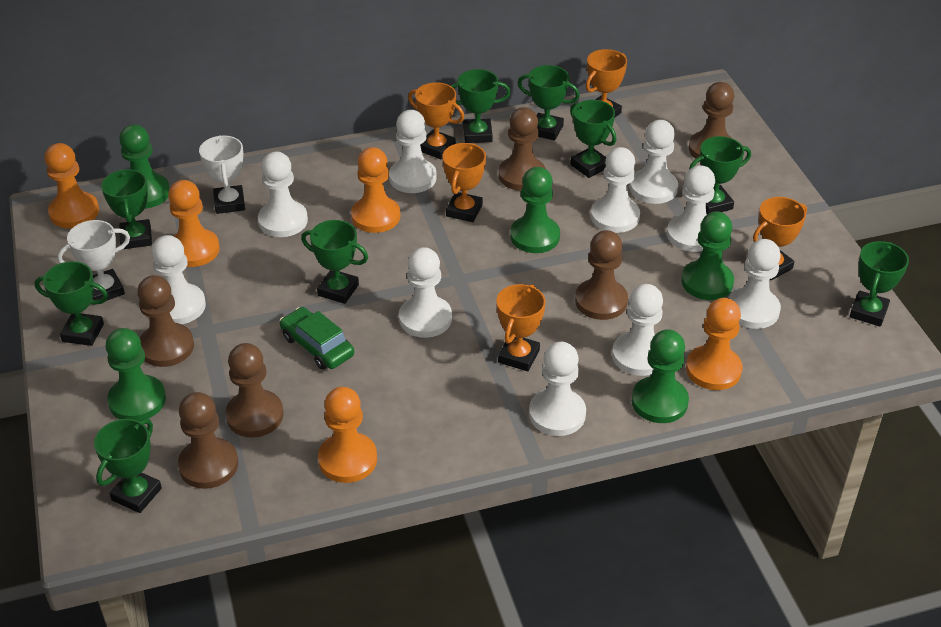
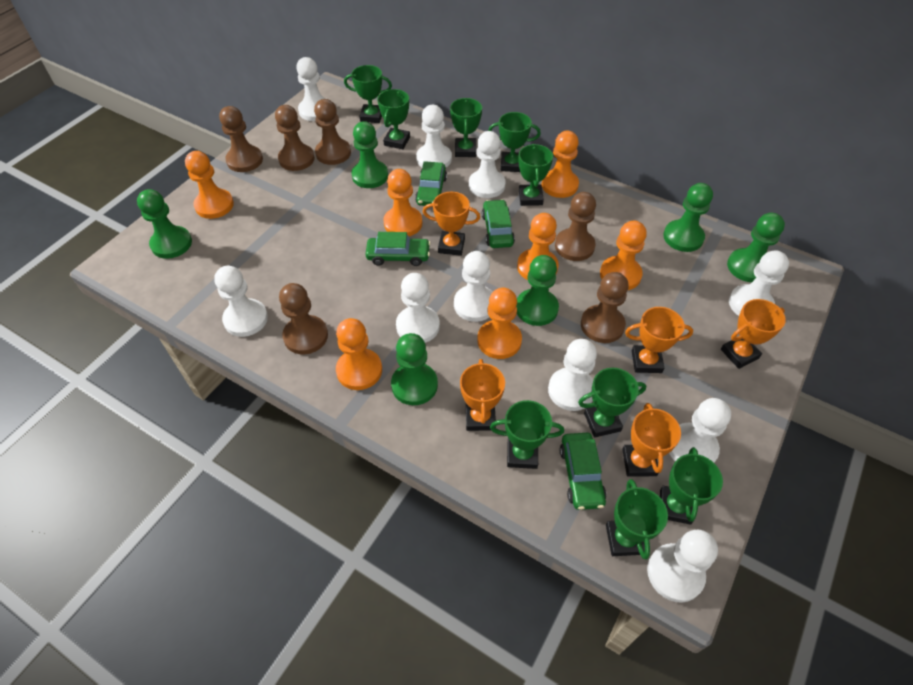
green car: 1 -> 4
green pawn: 5 -> 6
orange pawn: 5 -> 7
white trophy: 2 -> 0

